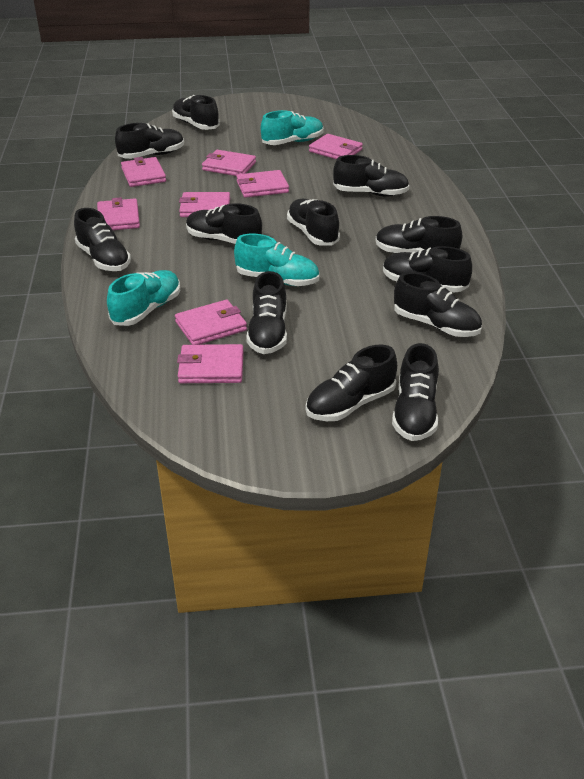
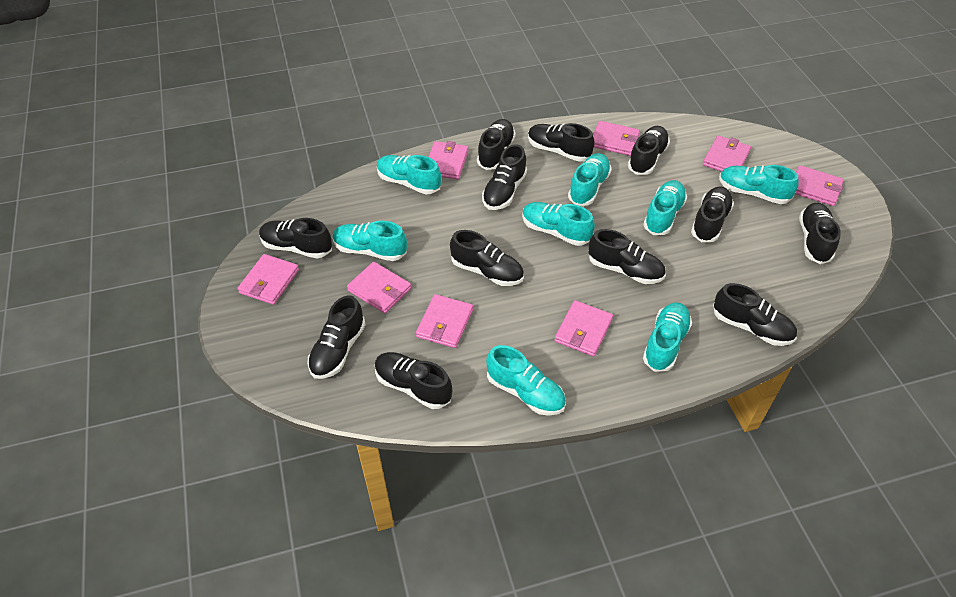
turquoise shoe: 3 -> 8

